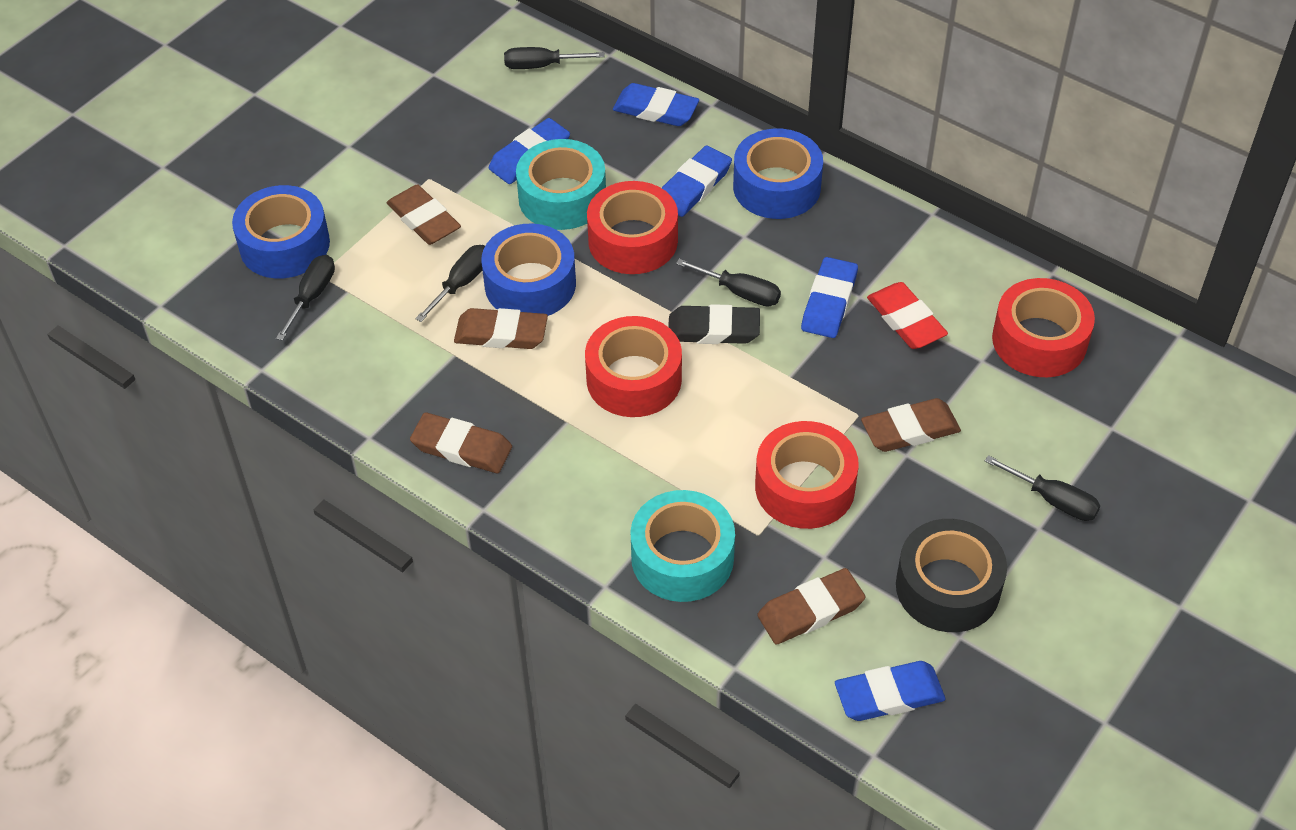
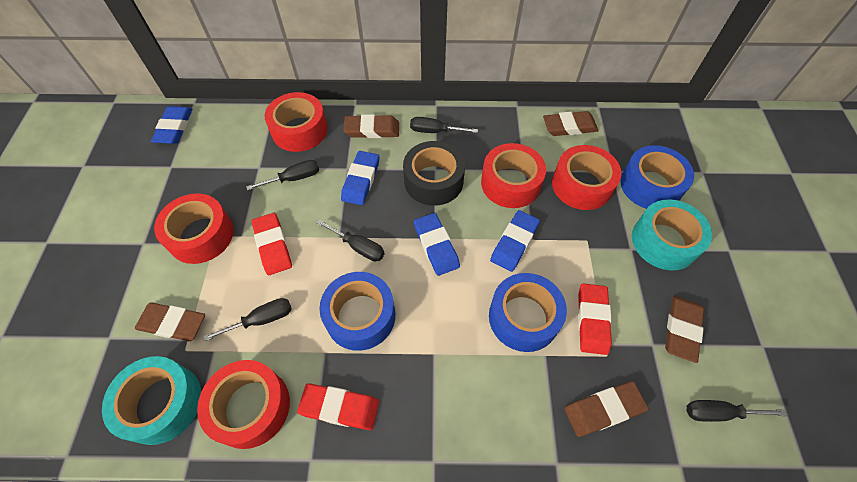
black eraser: 1 -> 0
blue eraser: 5 -> 4
red eraser: 1 -> 3
red tape: 4 -> 5

